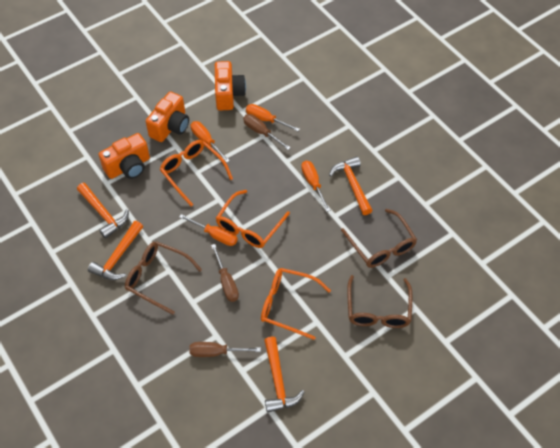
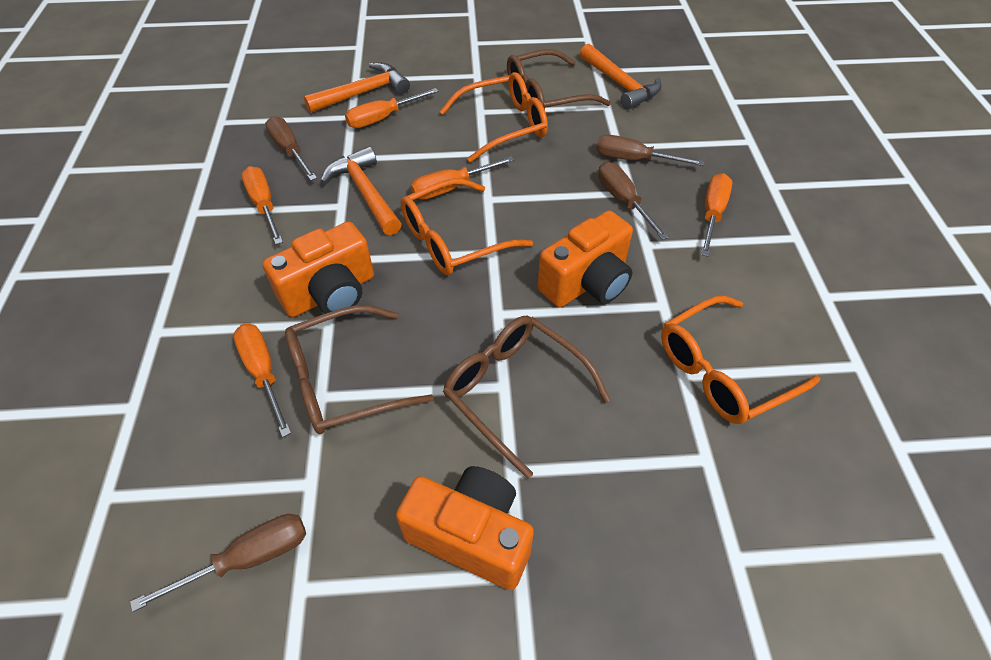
brown screwdriver: 3 -> 4
orange hammer: 4 -> 3
orange screwdriver: 4 -> 5

